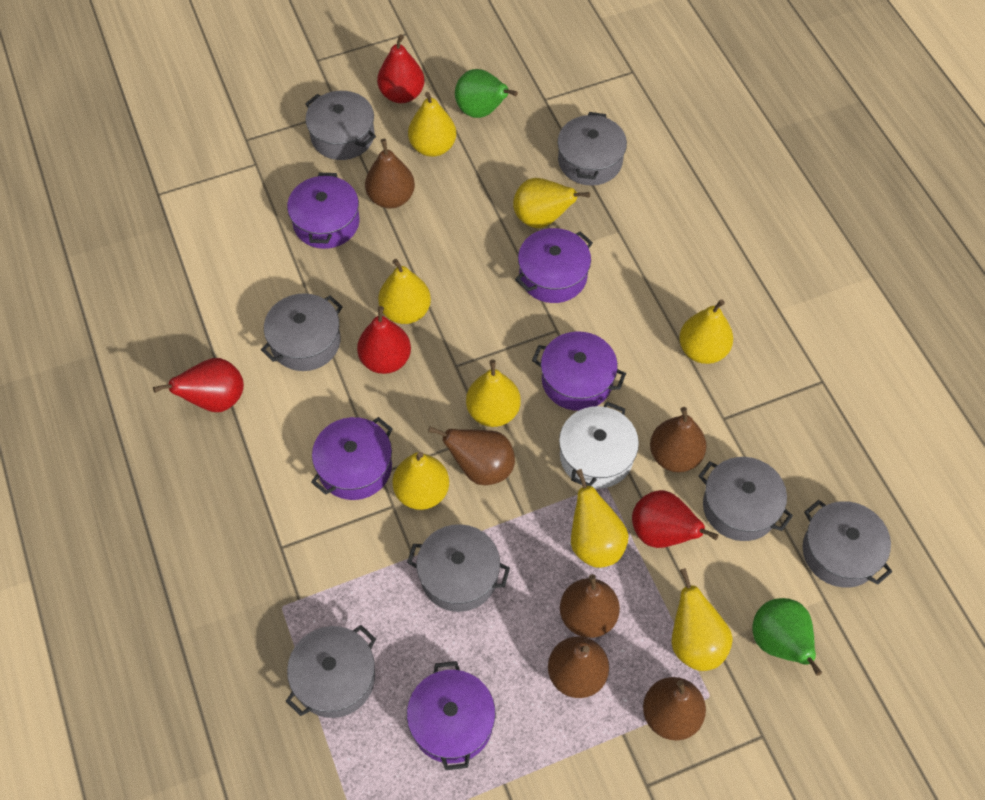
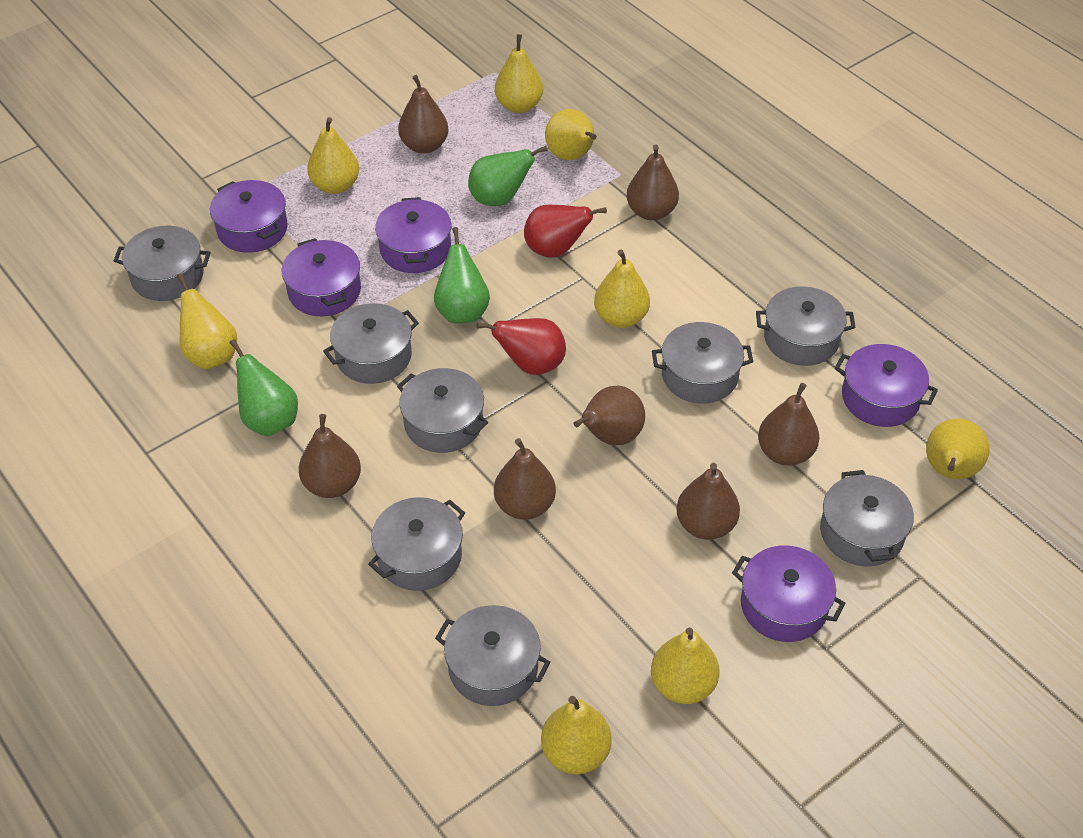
brown pear: 6 -> 7
green pear: 2 -> 3
grey pot: 7 -> 8
red pear: 4 -> 2
white pot: 1 -> 0

